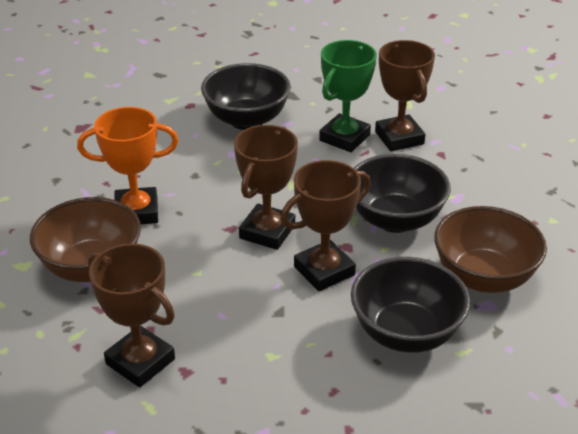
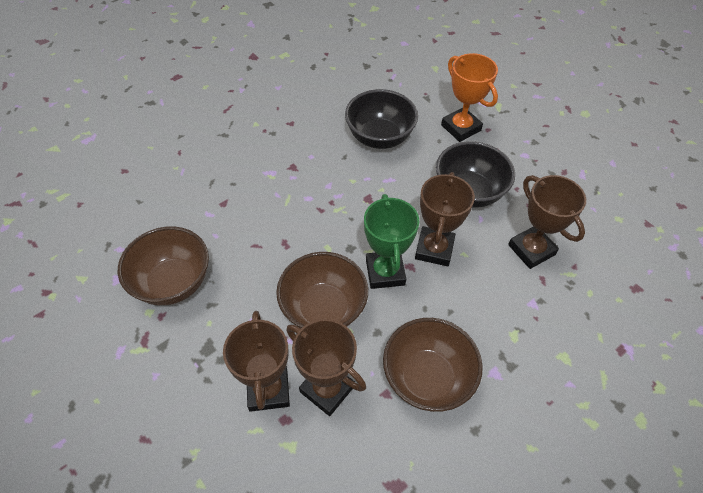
black bowl: 3 -> 2
brown bowl: 2 -> 3

